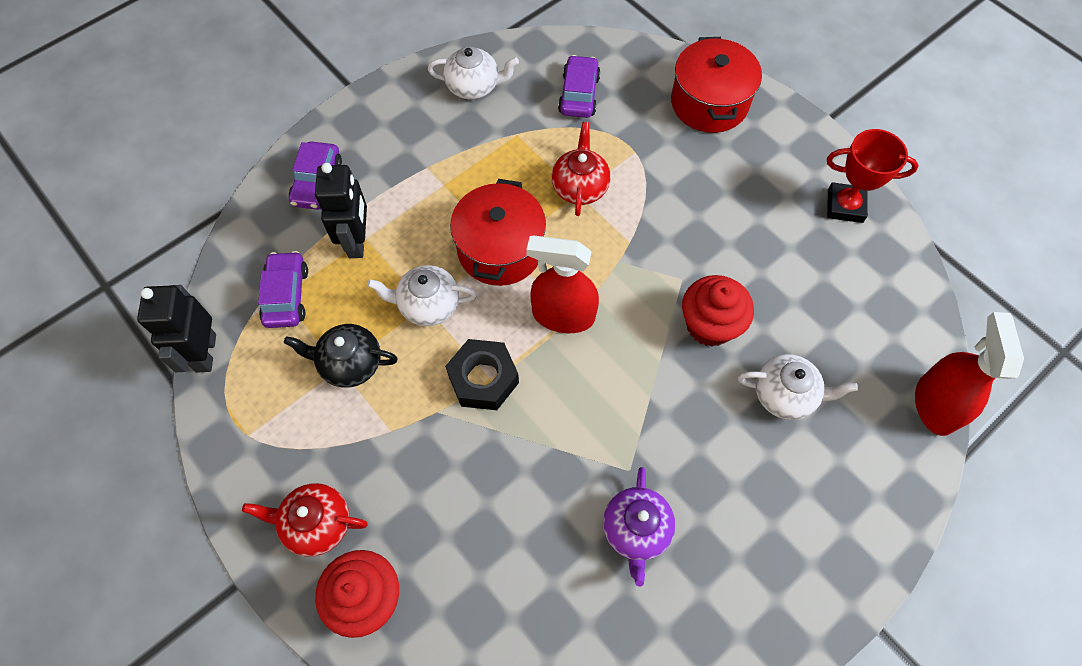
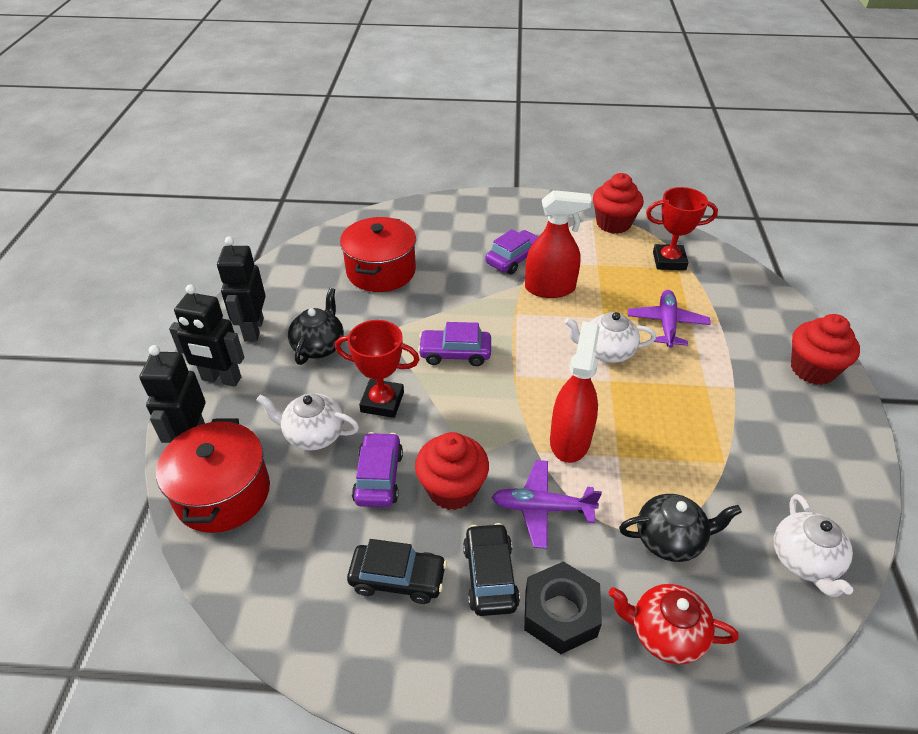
black car: 0 -> 2
black robot: 2 -> 3
black teapot: 1 -> 2
purple plane: 0 -> 2
purple teapot: 1 -> 0
red cupcake: 2 -> 3
red teapot: 2 -> 1
red trophy: 1 -> 2

